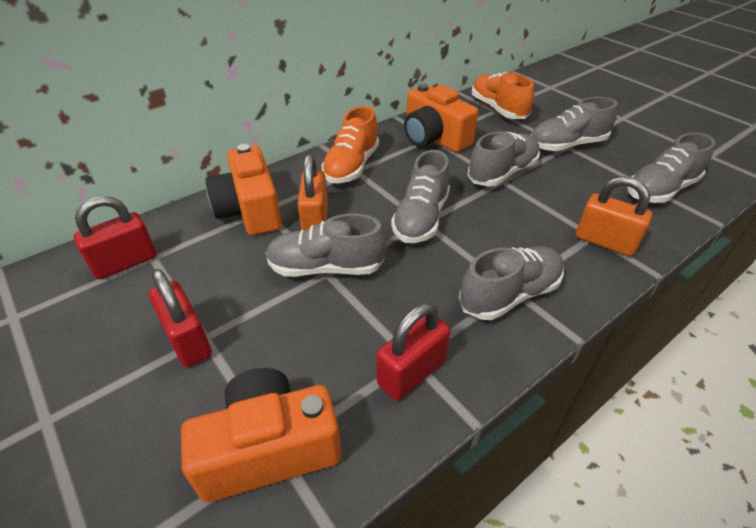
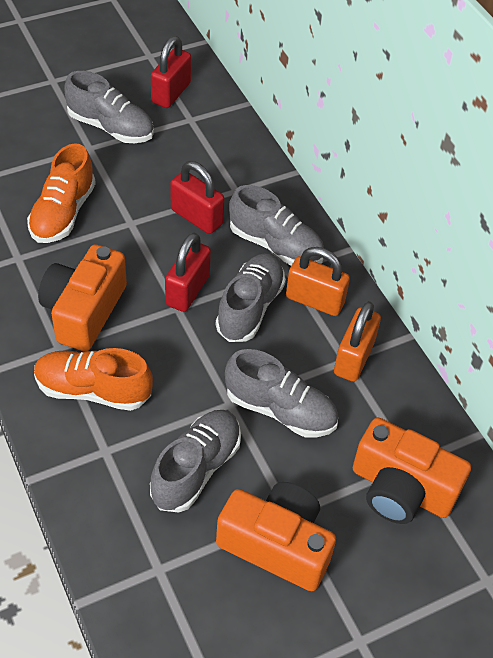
grey shoe: 6 -> 5

